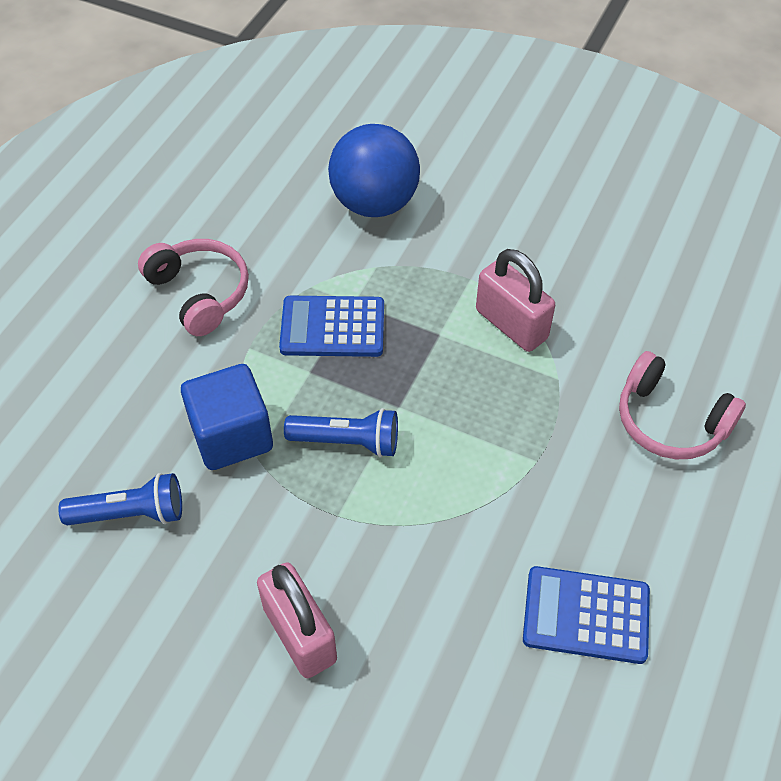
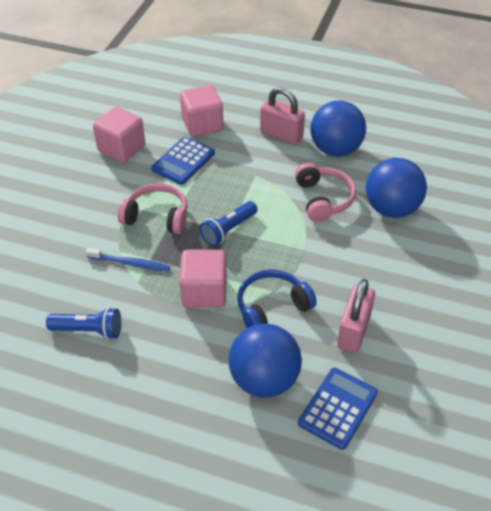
blue ball: 1 -> 3
blue cube: 1 -> 0
blue headphones: 0 -> 1
blue toothbrush: 0 -> 1
pink cube: 0 -> 3

